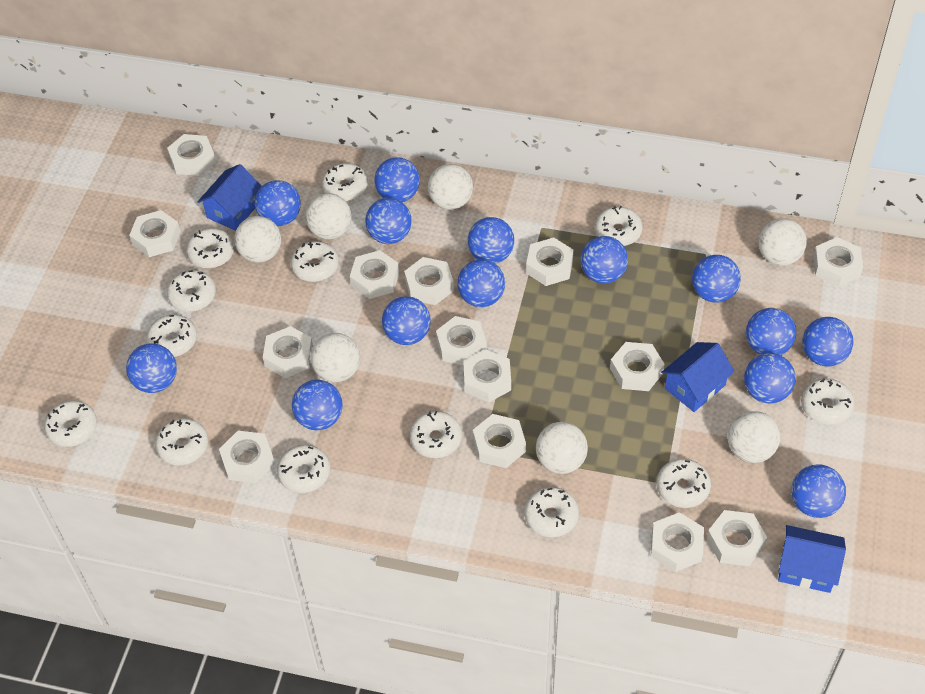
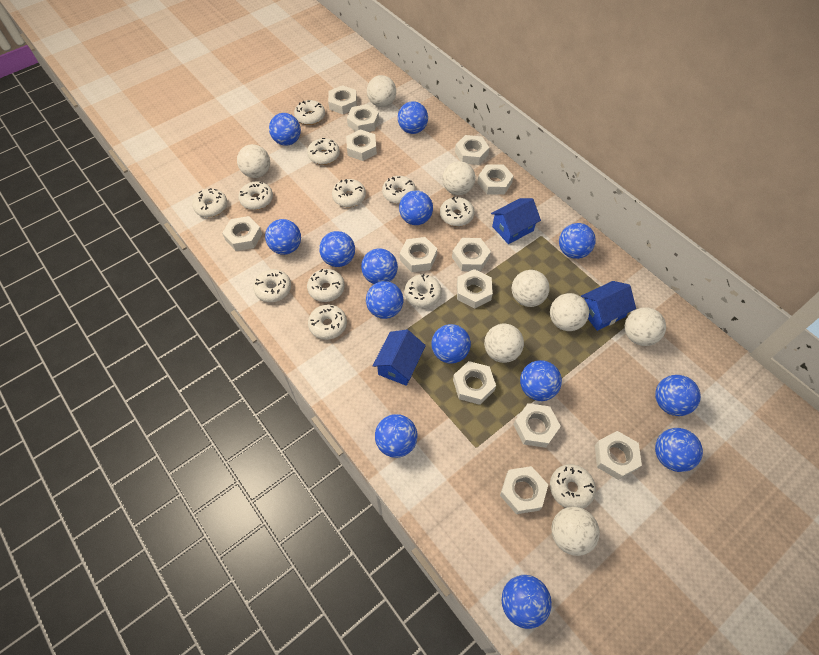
white ball: 7 -> 8
white donut: 13 -> 12
white nut: 14 -> 13

